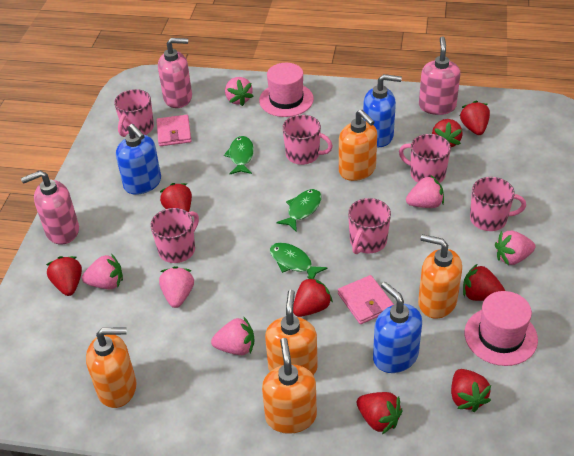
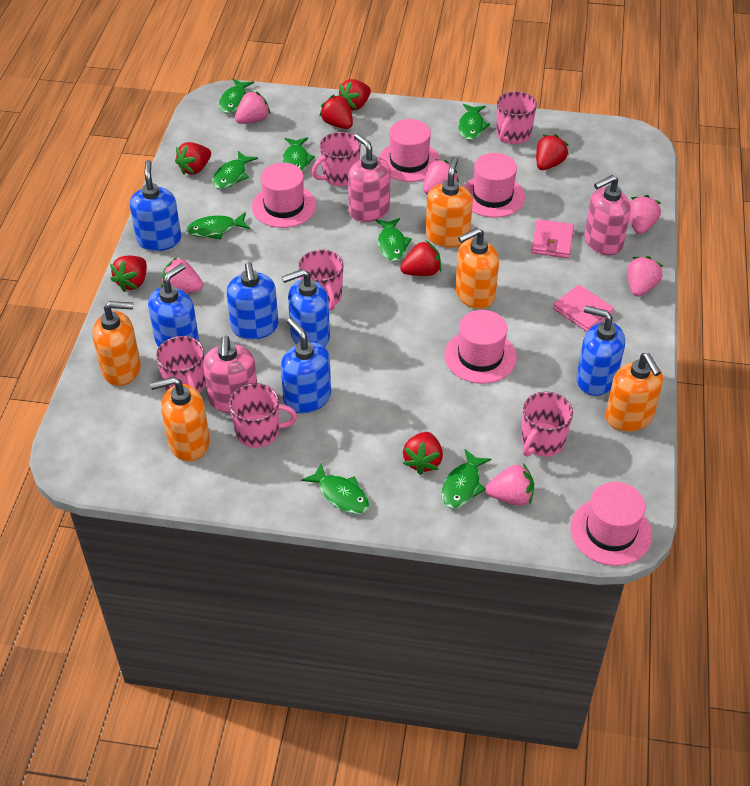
blue soap dispenser: 3 -> 6
green fish: 3 -> 8
pink hat: 2 -> 5
red strawberry: 8 -> 7

